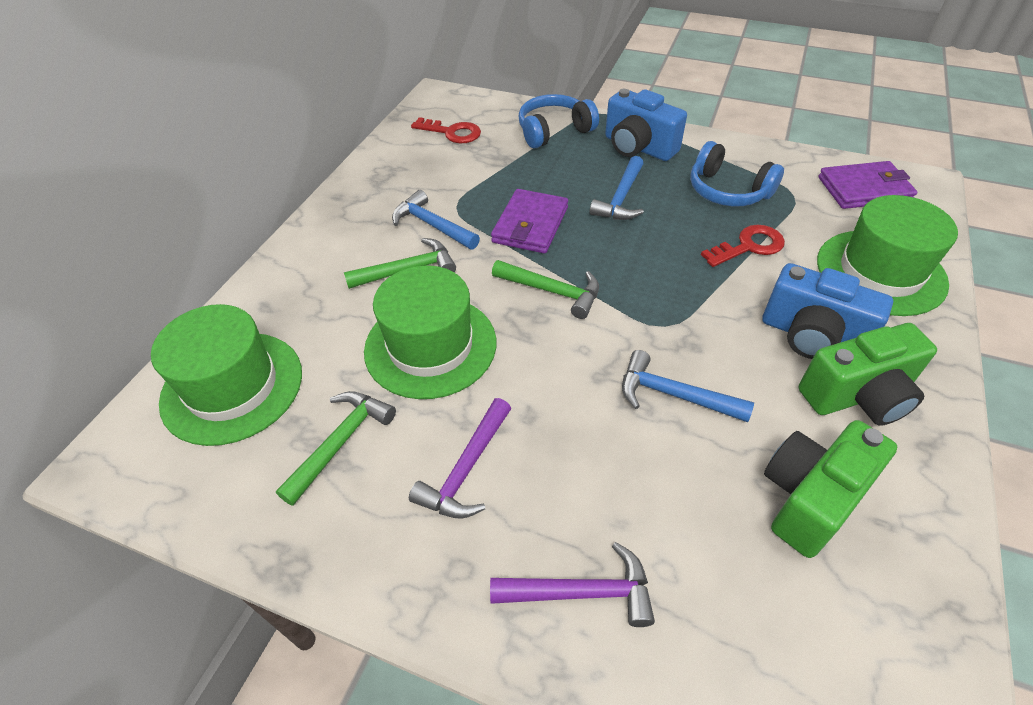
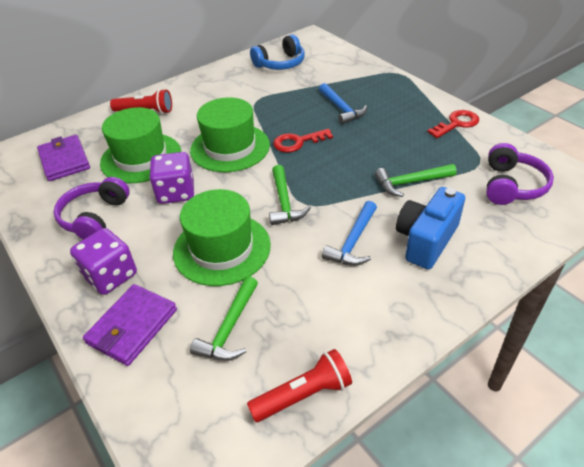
blue camera: 2 -> 1
blue hammer: 3 -> 2
blue headphones: 2 -> 1
green camera: 2 -> 0
purple dice: 0 -> 2
purple hammer: 2 -> 0
purple headphones: 0 -> 2
red flashlight: 0 -> 2

